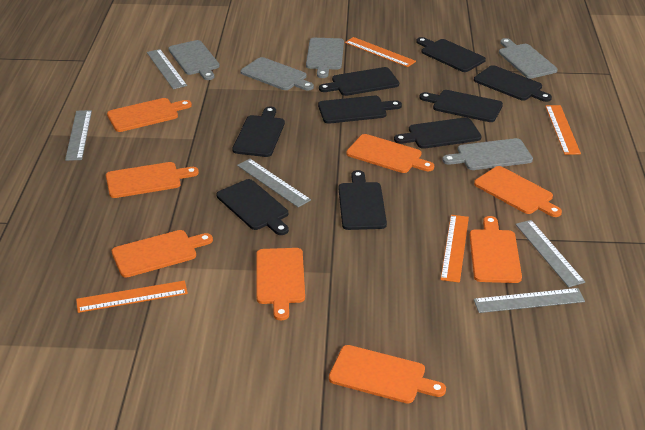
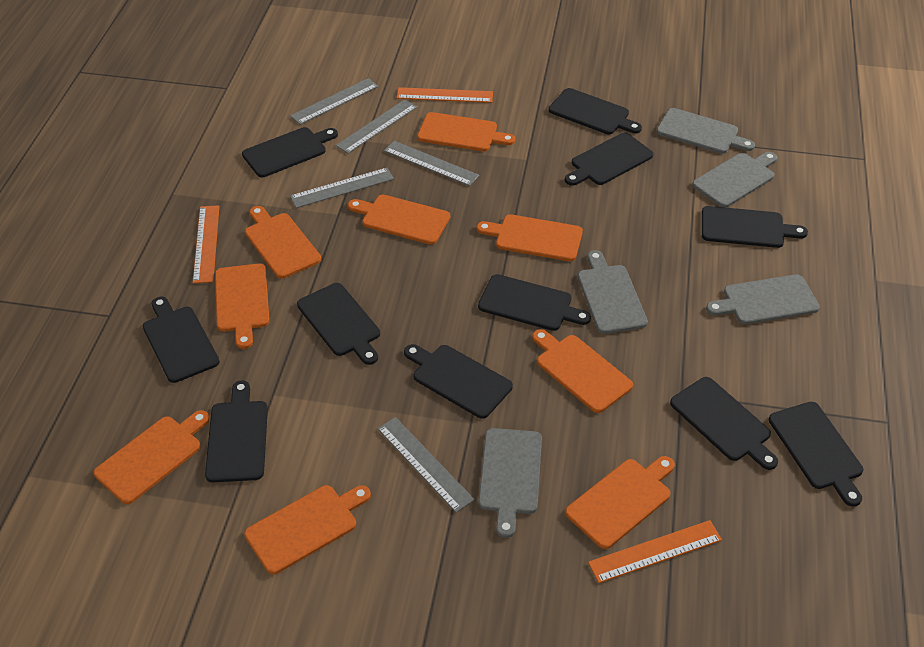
black cutting board: 9 -> 11
orange cutting board: 8 -> 9
orange ruler: 4 -> 3

